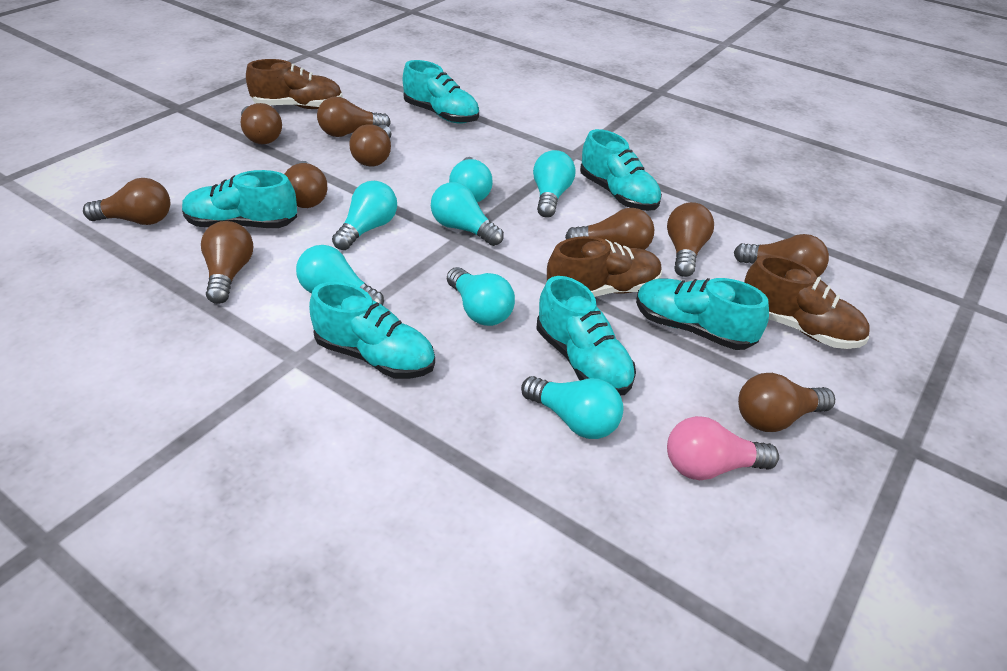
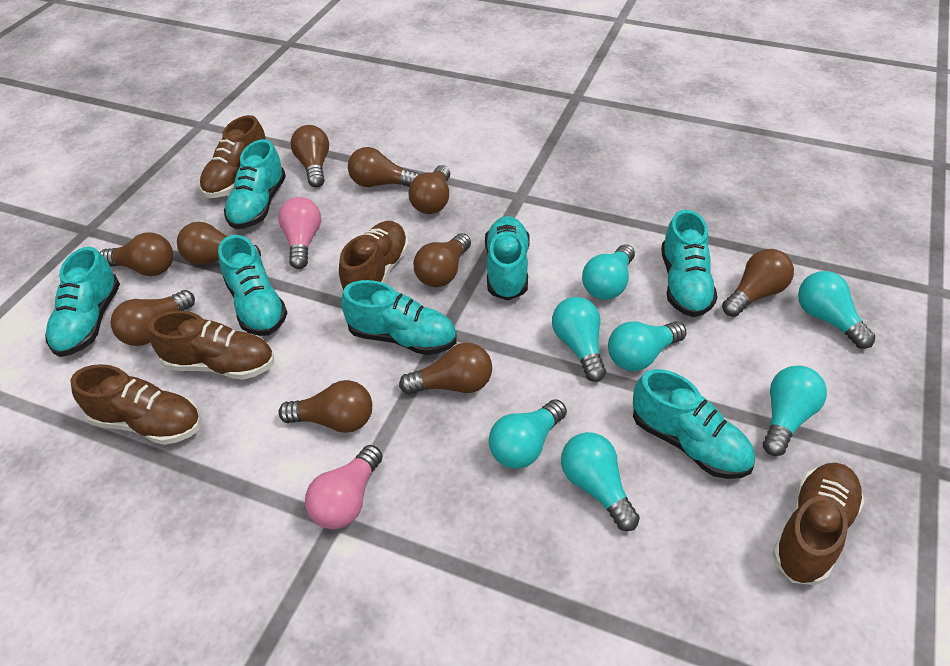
brown shoe: 3 -> 5
pink light bulb: 1 -> 2
turquoise shoe: 6 -> 7

